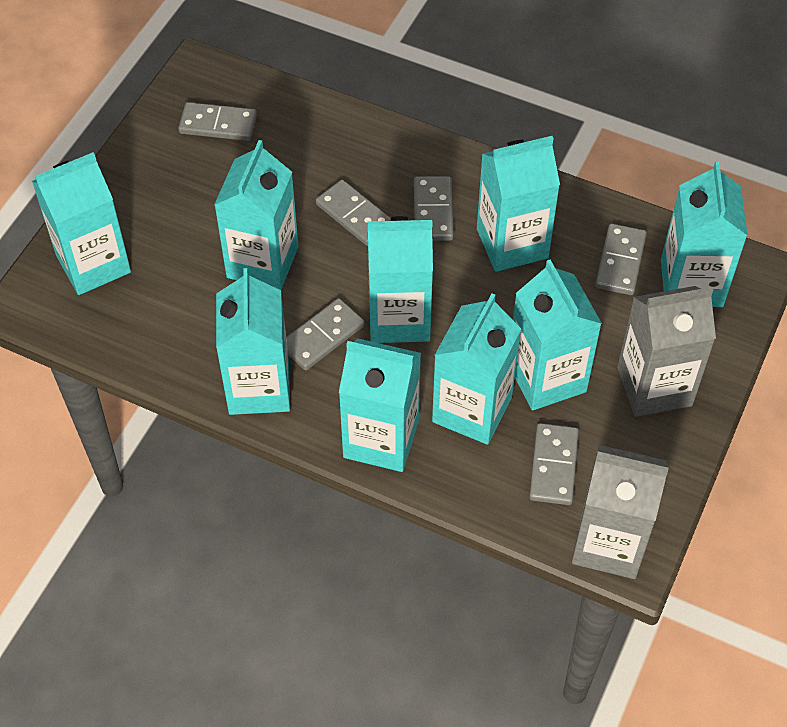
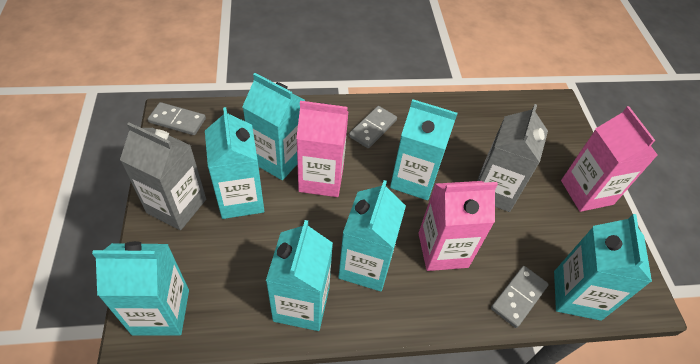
grey domino: 6 -> 3
pink carton: 0 -> 3
turquoise carton: 9 -> 7

